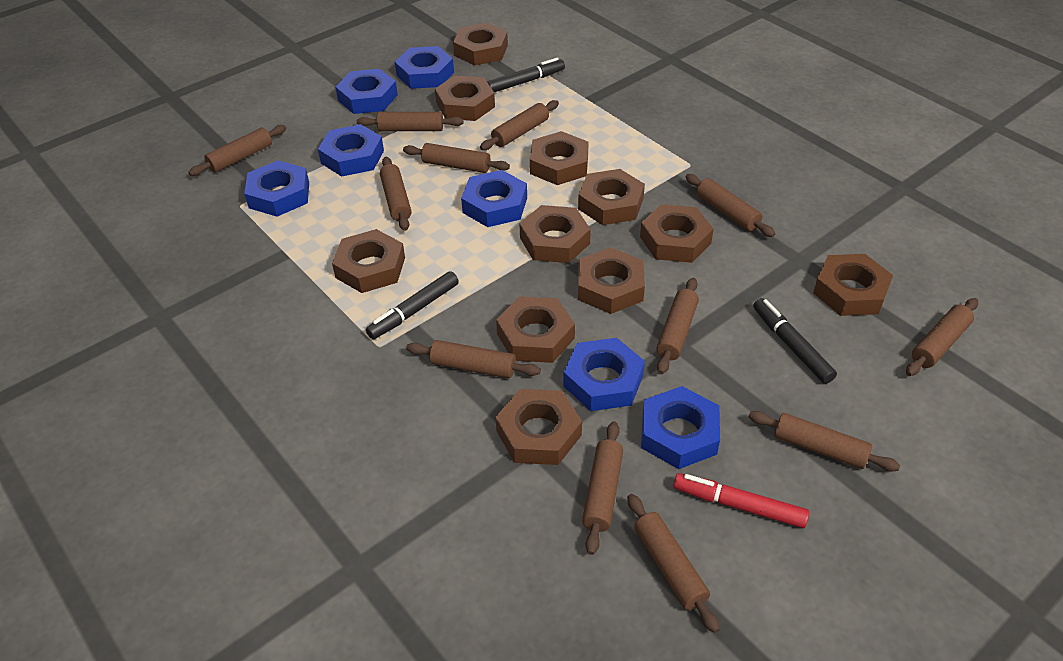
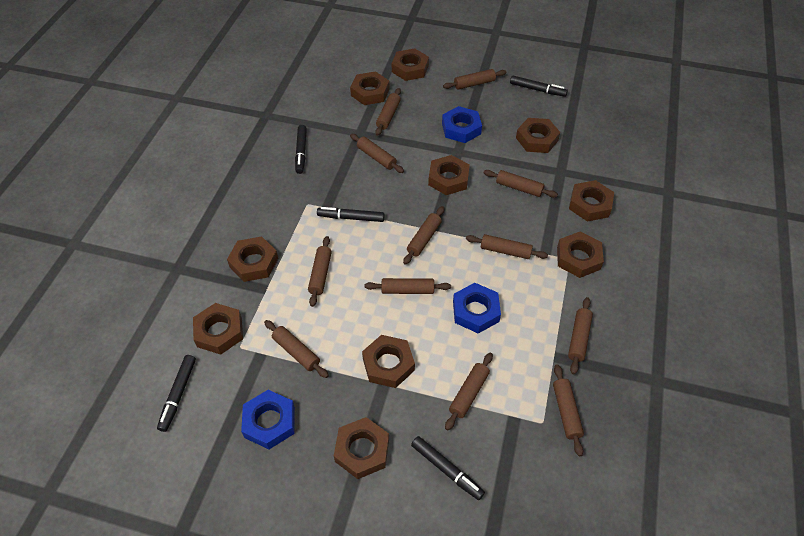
black marker: 3 -> 5
blue nut: 7 -> 3
brown nut: 11 -> 10
red marker: 1 -> 0

